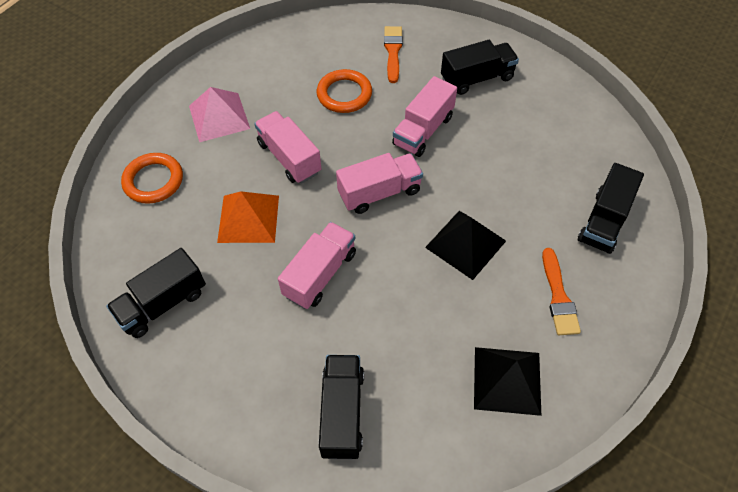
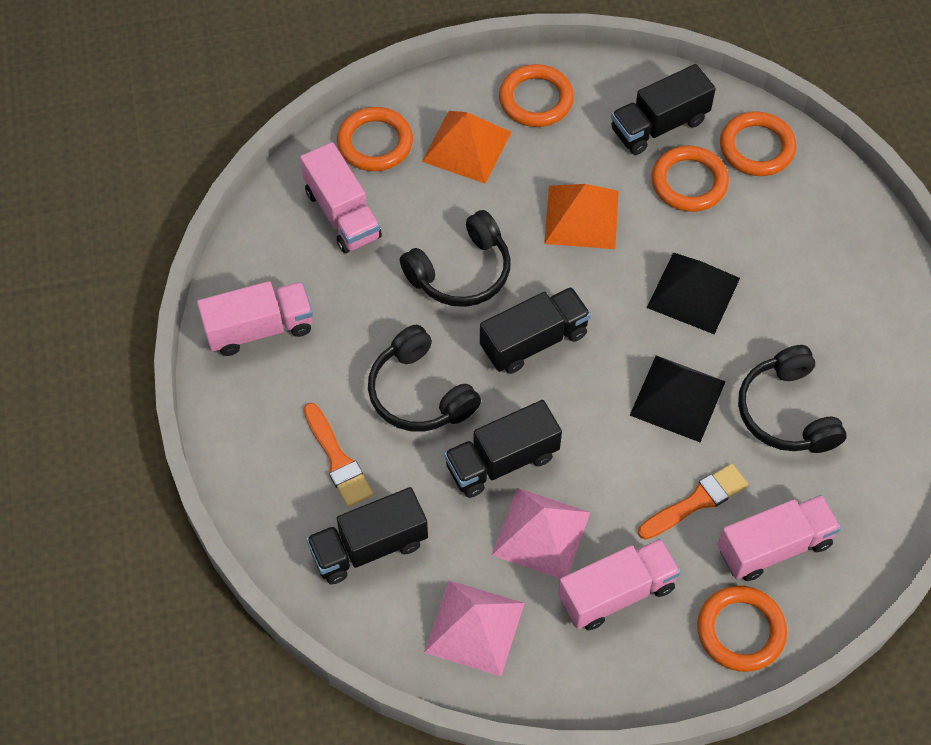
black headphones: 0 -> 3
orange pyramid: 1 -> 2
orange ring: 2 -> 5
pink pyramid: 1 -> 2

